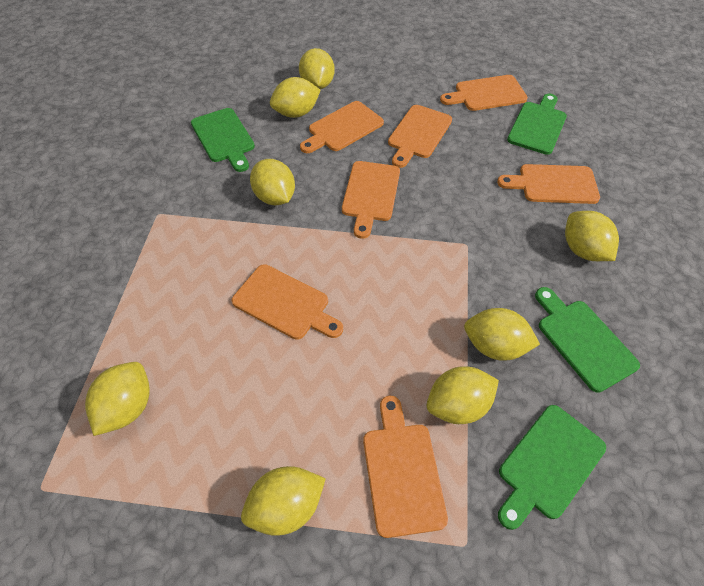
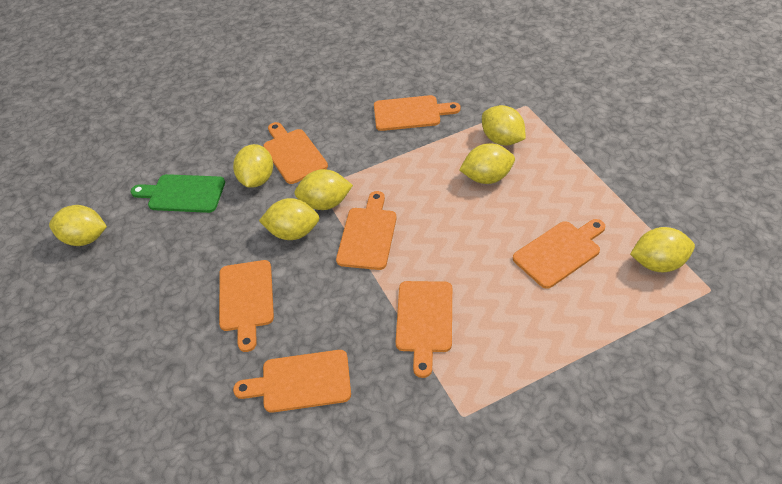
green cutting board: 4 -> 1
yellow lemon: 8 -> 7

